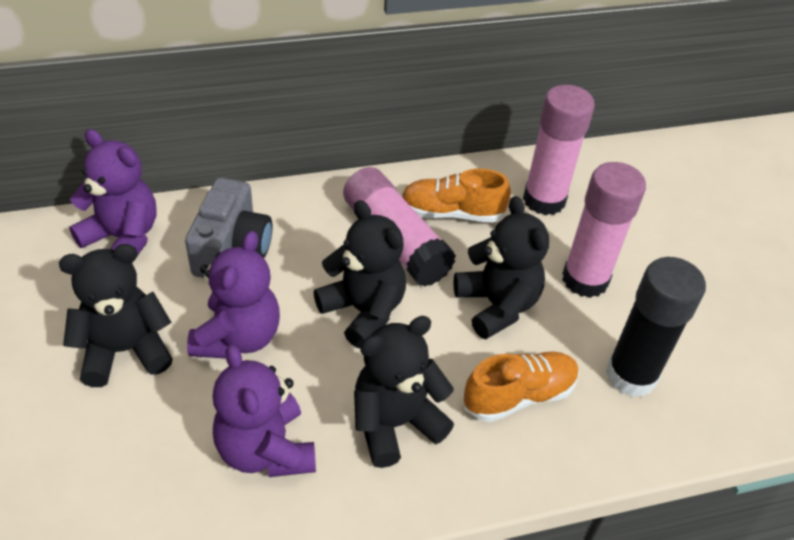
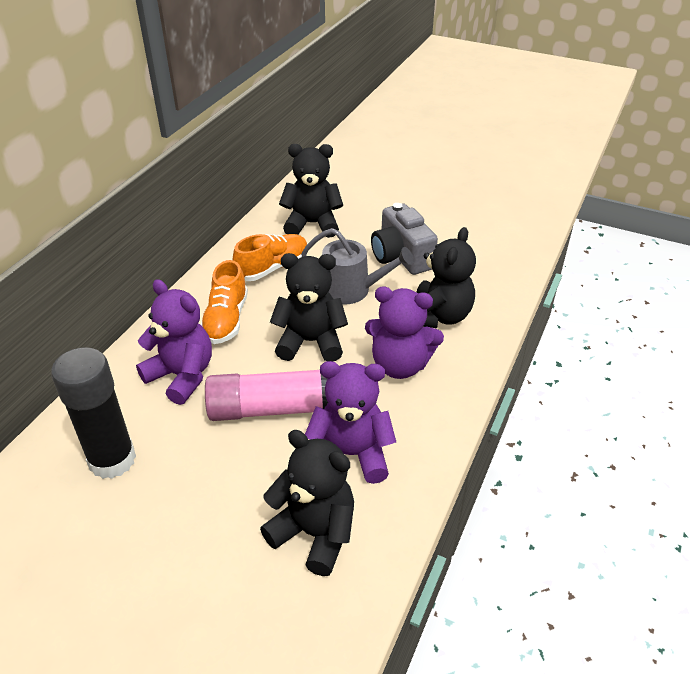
grey watering can: 0 -> 1
pink glue stick: 3 -> 1

